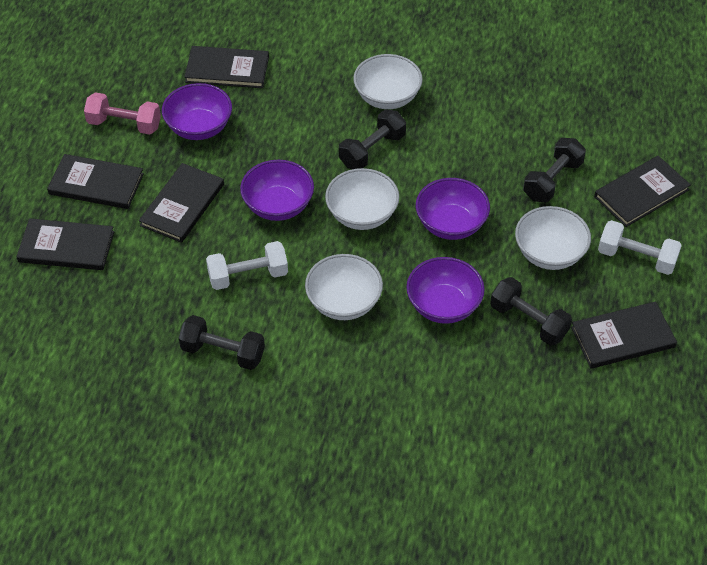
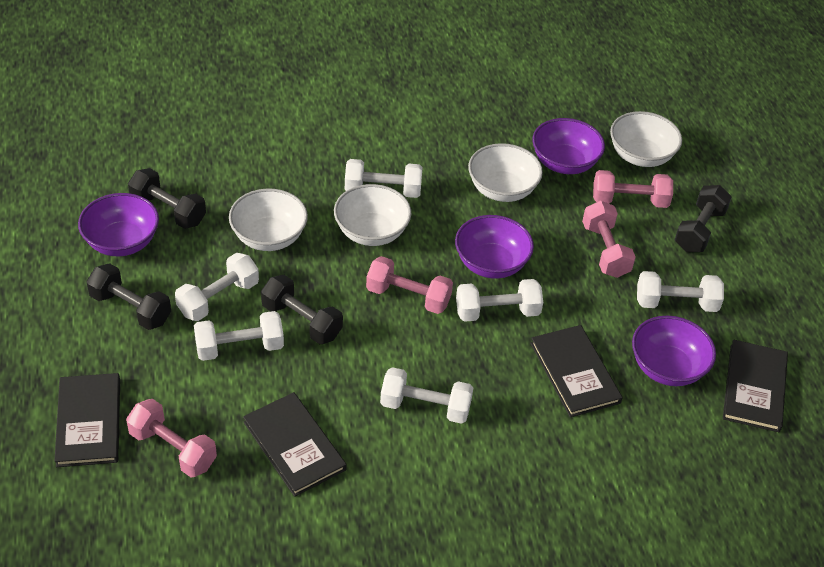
black book: 6 -> 4
pink dumbbell: 1 -> 4
white dumbbell: 2 -> 6

